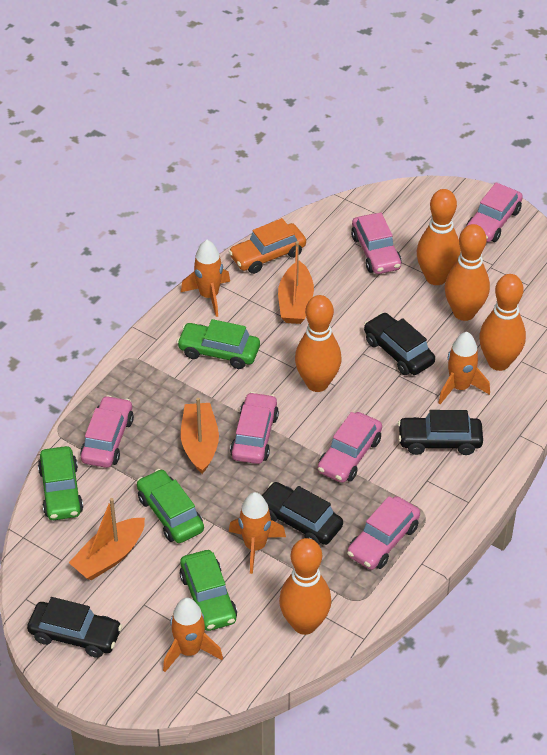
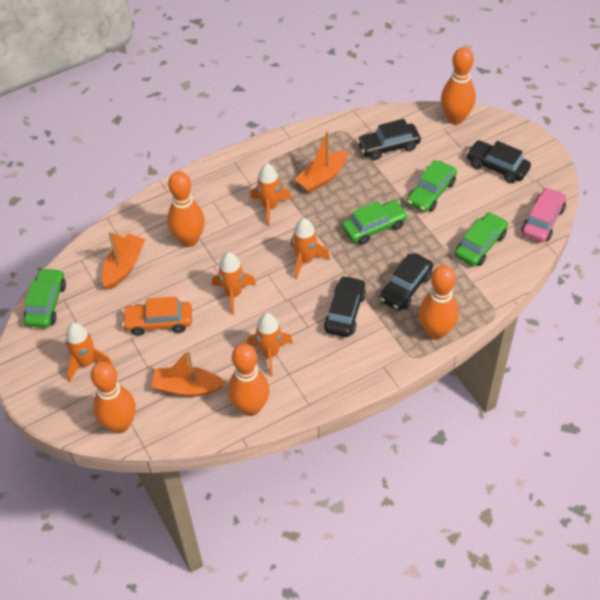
orange rocket: 4 -> 5
pink car: 6 -> 1

